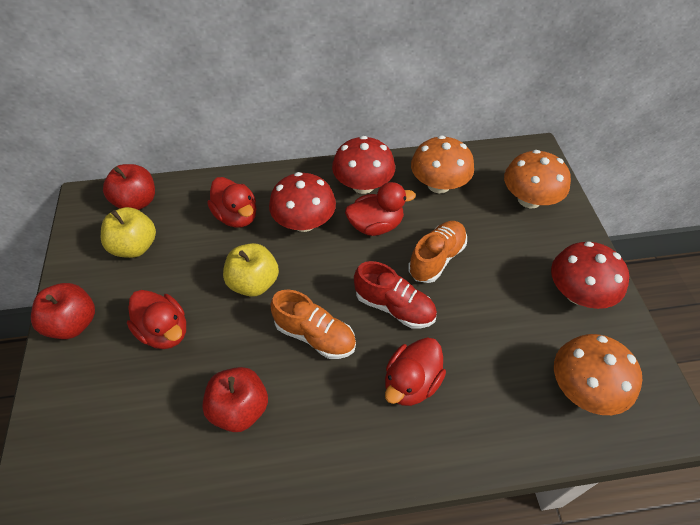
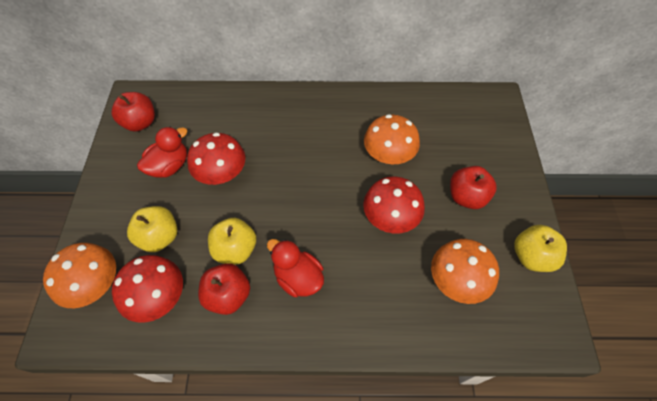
orange shoe: 2 -> 0
red duck: 4 -> 2
red shoe: 1 -> 0
yellow apple: 2 -> 3

